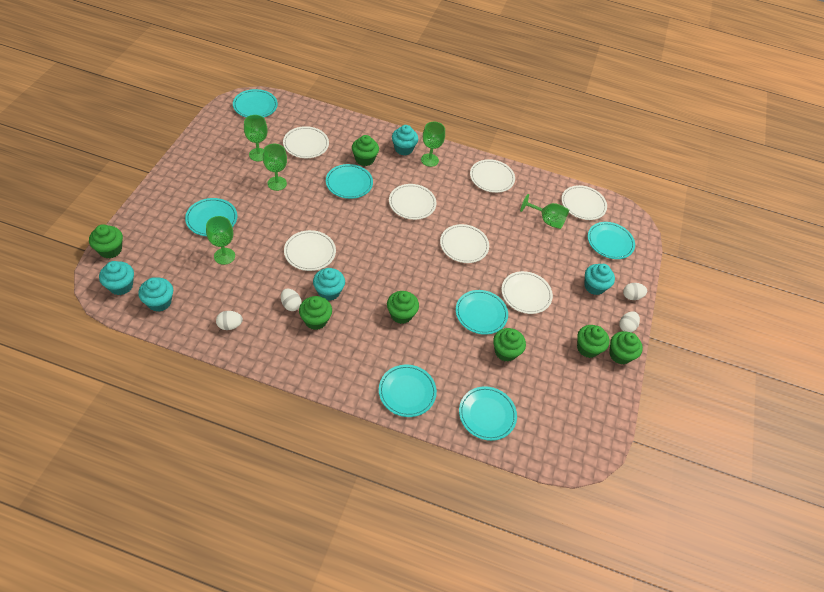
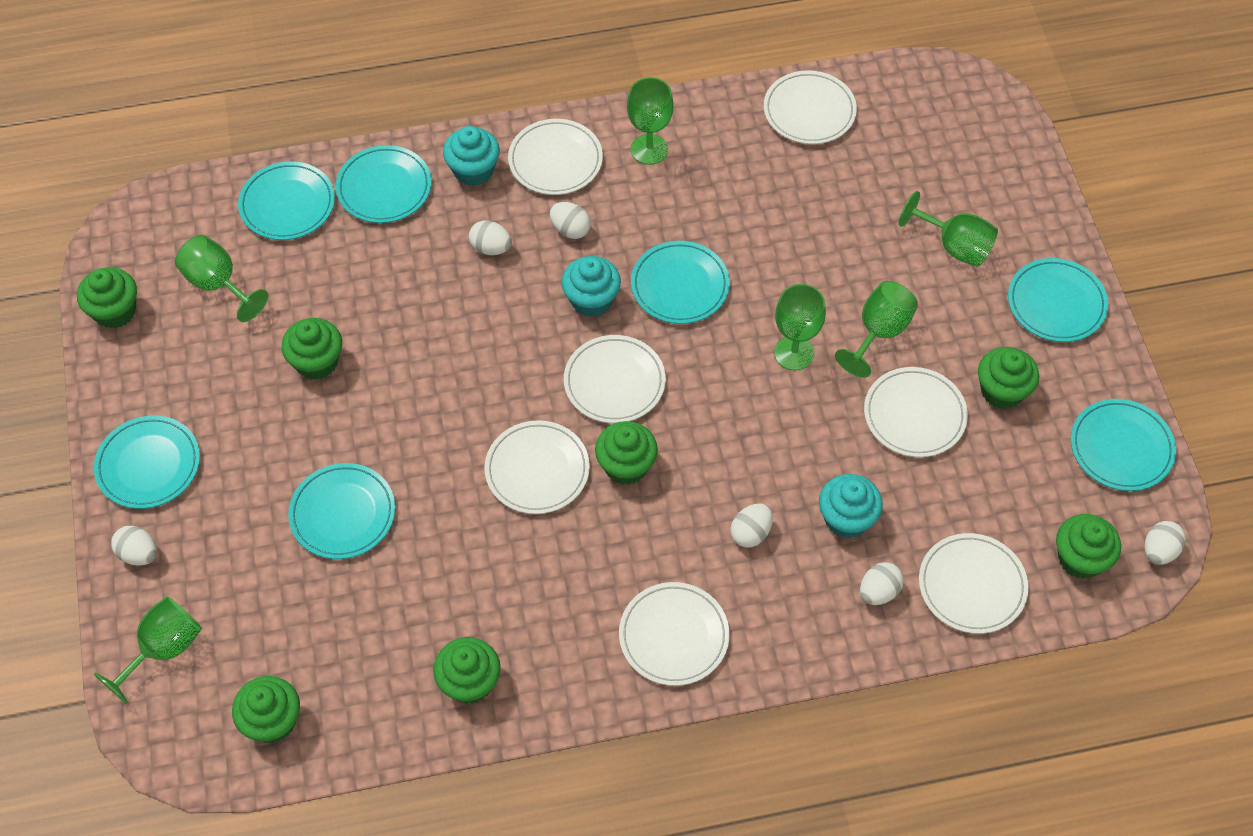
green goblet: 5 -> 6
turquoise cupcake: 5 -> 3
white egg: 4 -> 6

